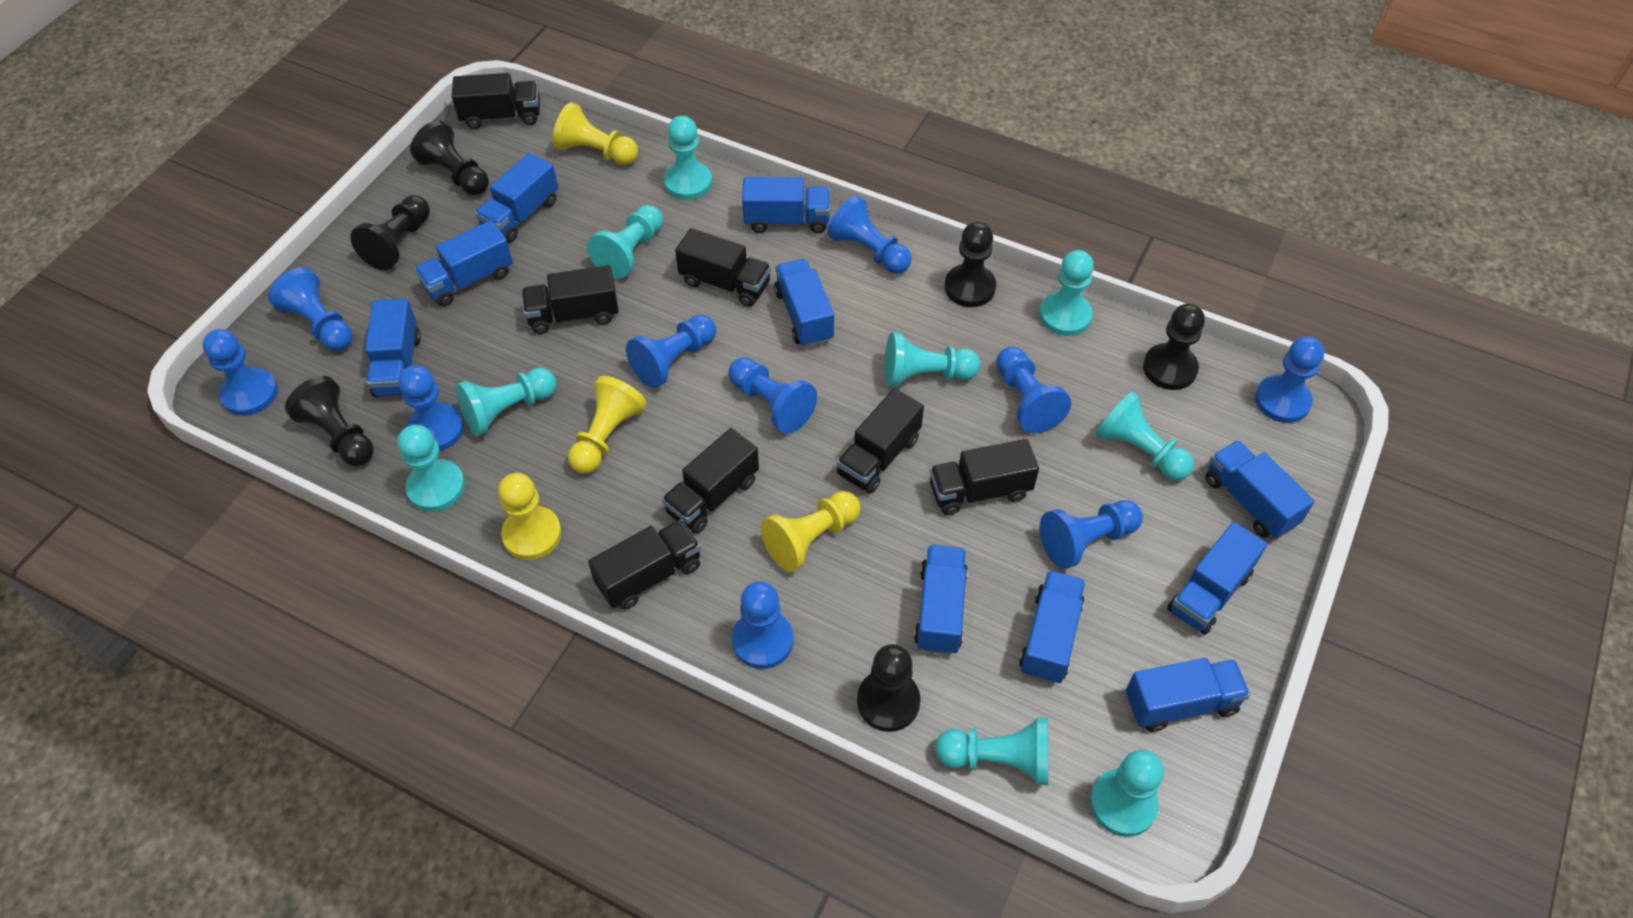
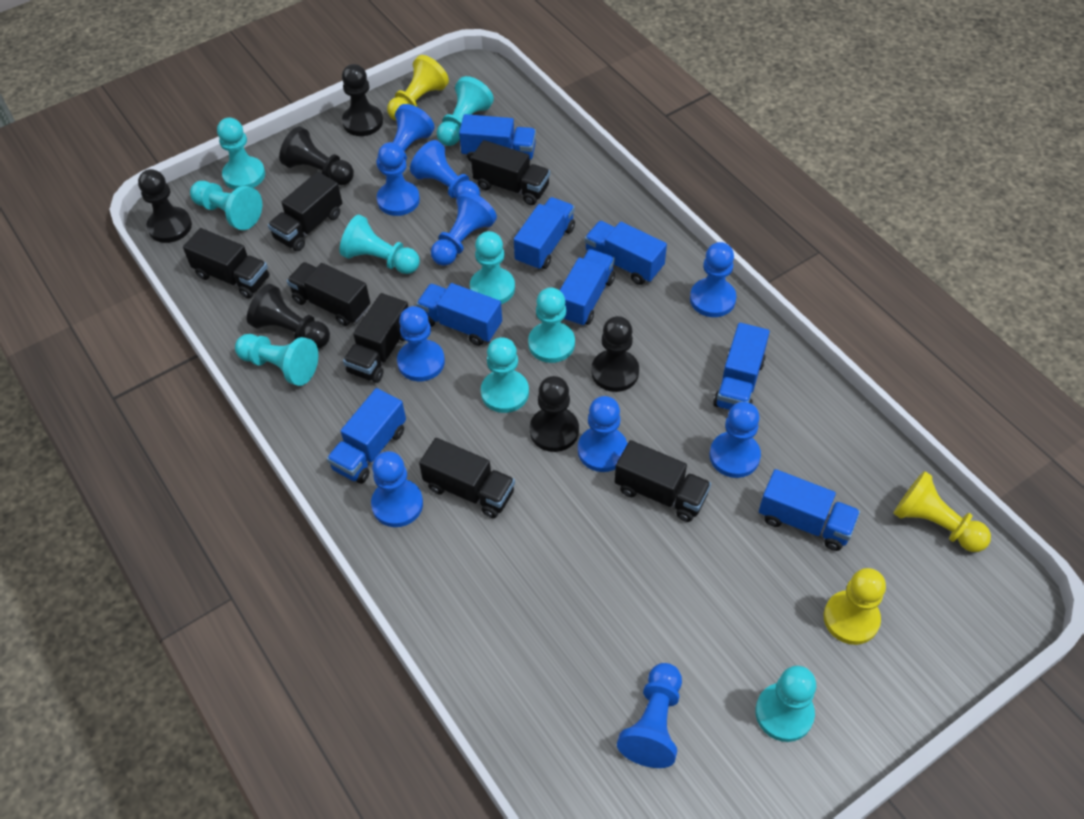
blue truck: 10 -> 8
yellow pawn: 4 -> 3

